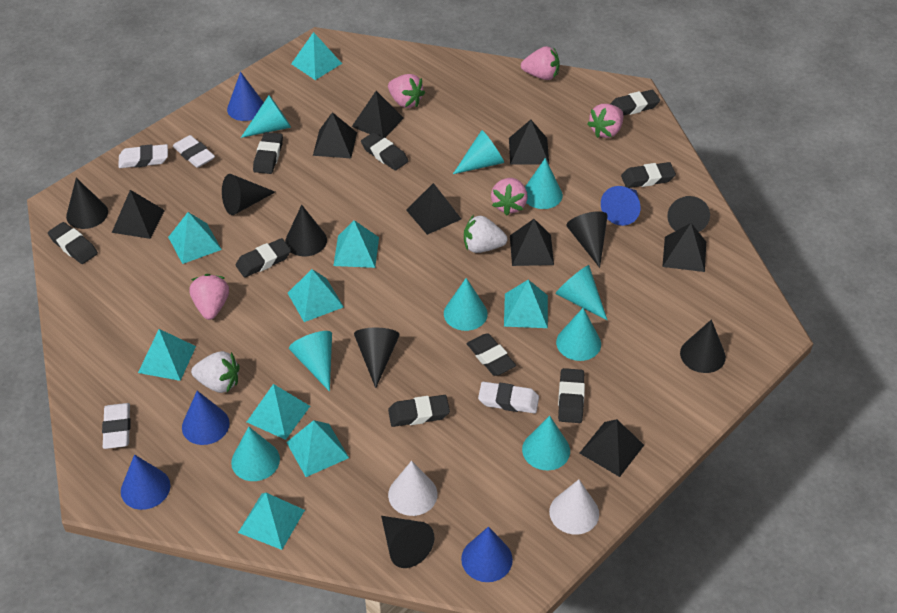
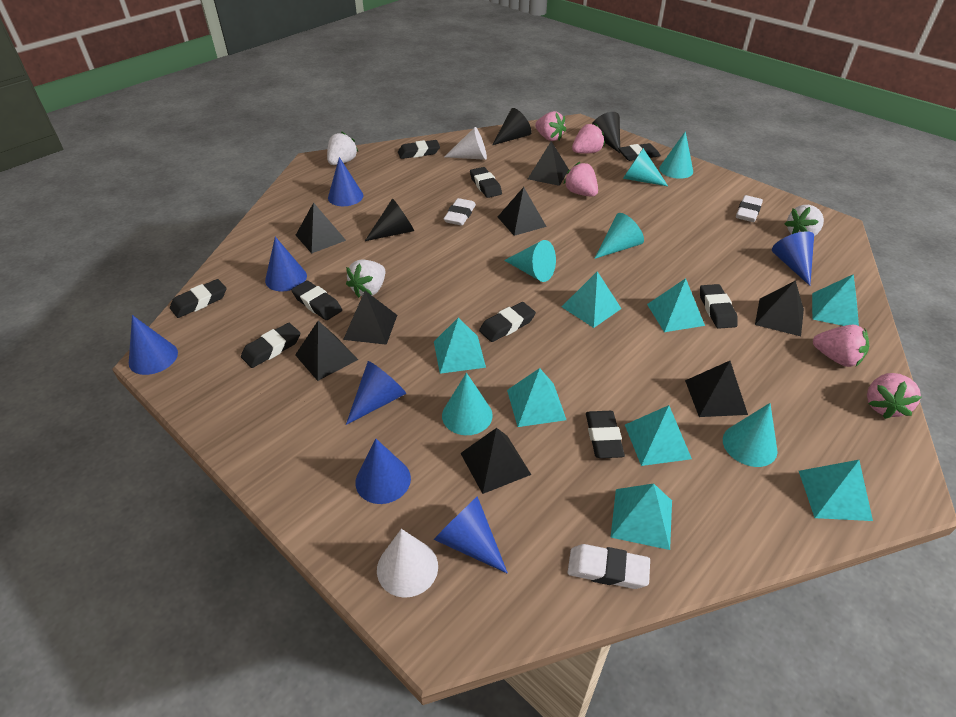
black cone: 8 -> 3
blue cone: 5 -> 7
turquoise cone: 9 -> 6
turquoise pyramid: 9 -> 8
white eraser: 4 -> 3
white strawberry: 2 -> 3

